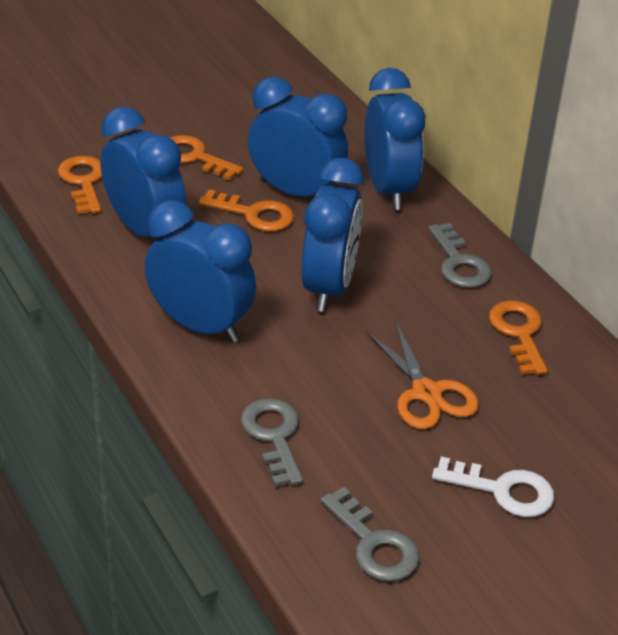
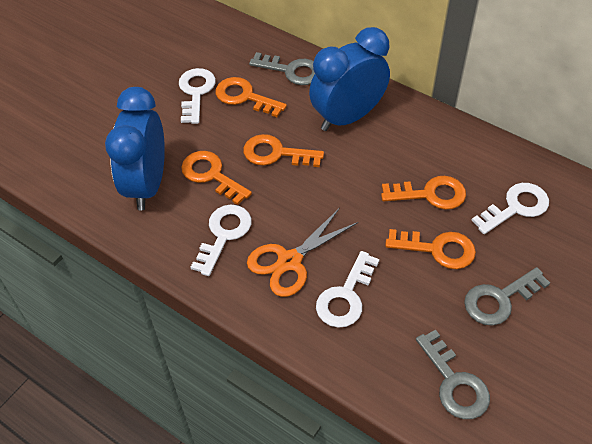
blue clock: 5 -> 2
orange key: 4 -> 5
white key: 1 -> 4

